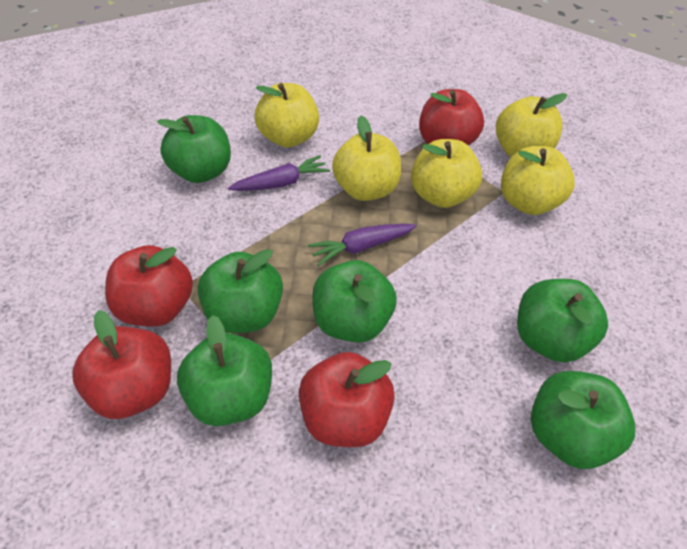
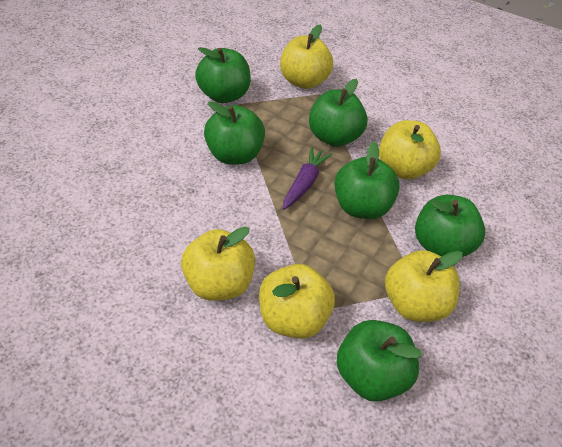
purple carrot: 2 -> 1
red apple: 4 -> 0

